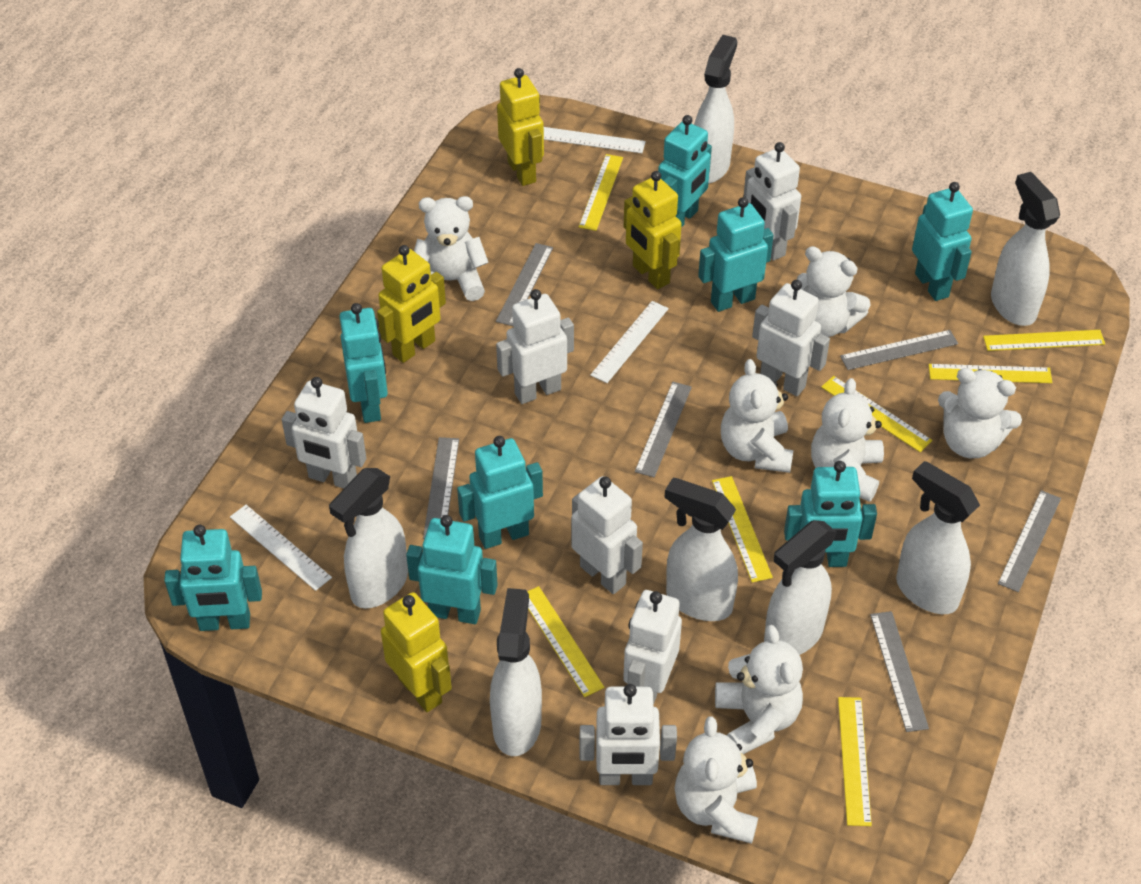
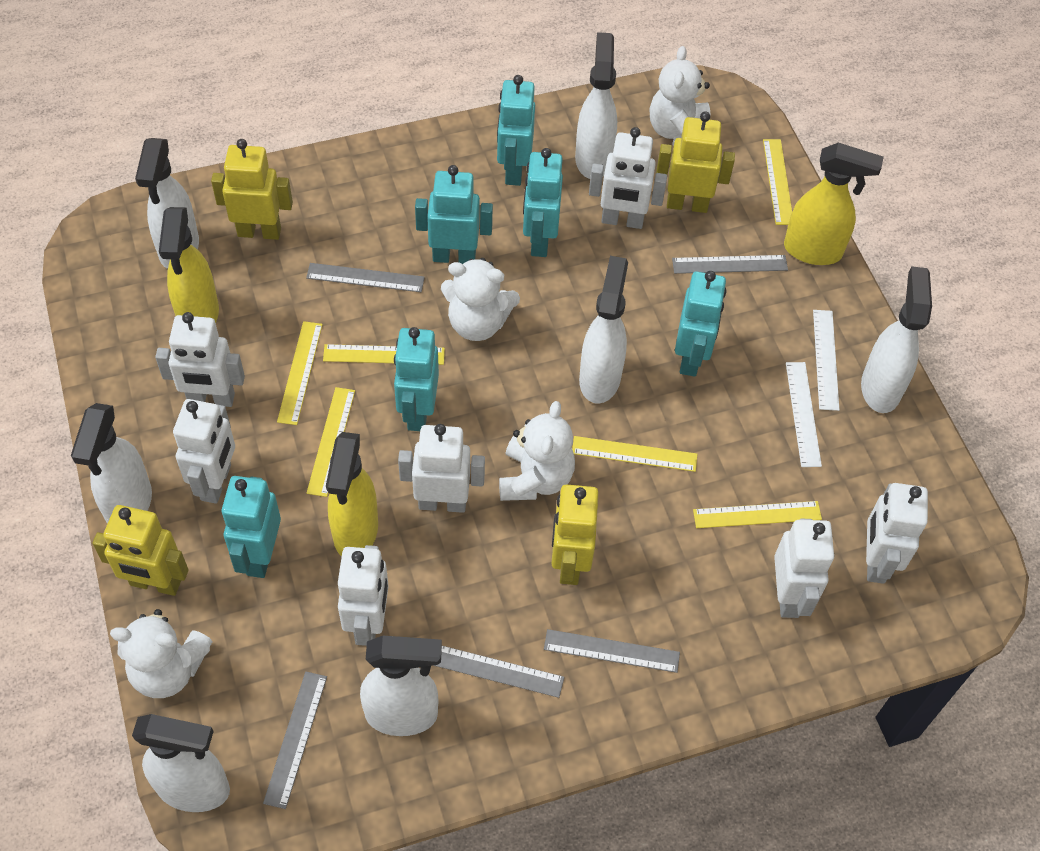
grey ruler: 6 -> 5
turquoise robot: 8 -> 6
white ruler: 3 -> 2
white teddy bear: 7 -> 4
yellow ruler: 7 -> 6
yellow spray bottle: 0 -> 3

